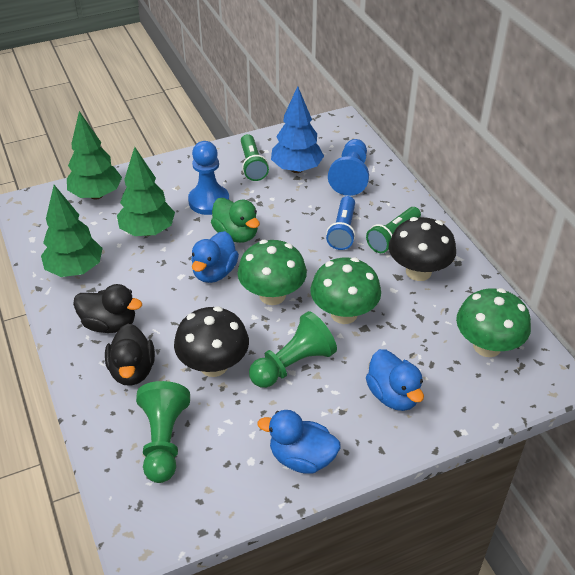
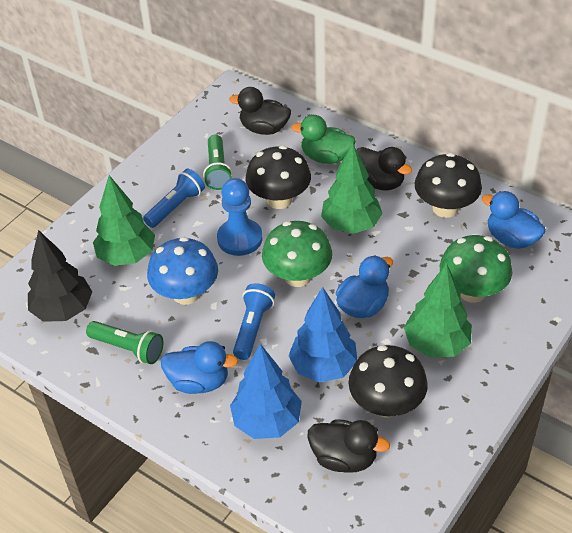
black duck: 2 -> 3
black mushroom: 2 -> 3
black tree: 0 -> 1
blue flashlight: 1 -> 2
blue mushroom: 0 -> 1
blue pawn: 2 -> 1
blue tree: 1 -> 2
green mushroom: 3 -> 2
green pawn: 2 -> 0

